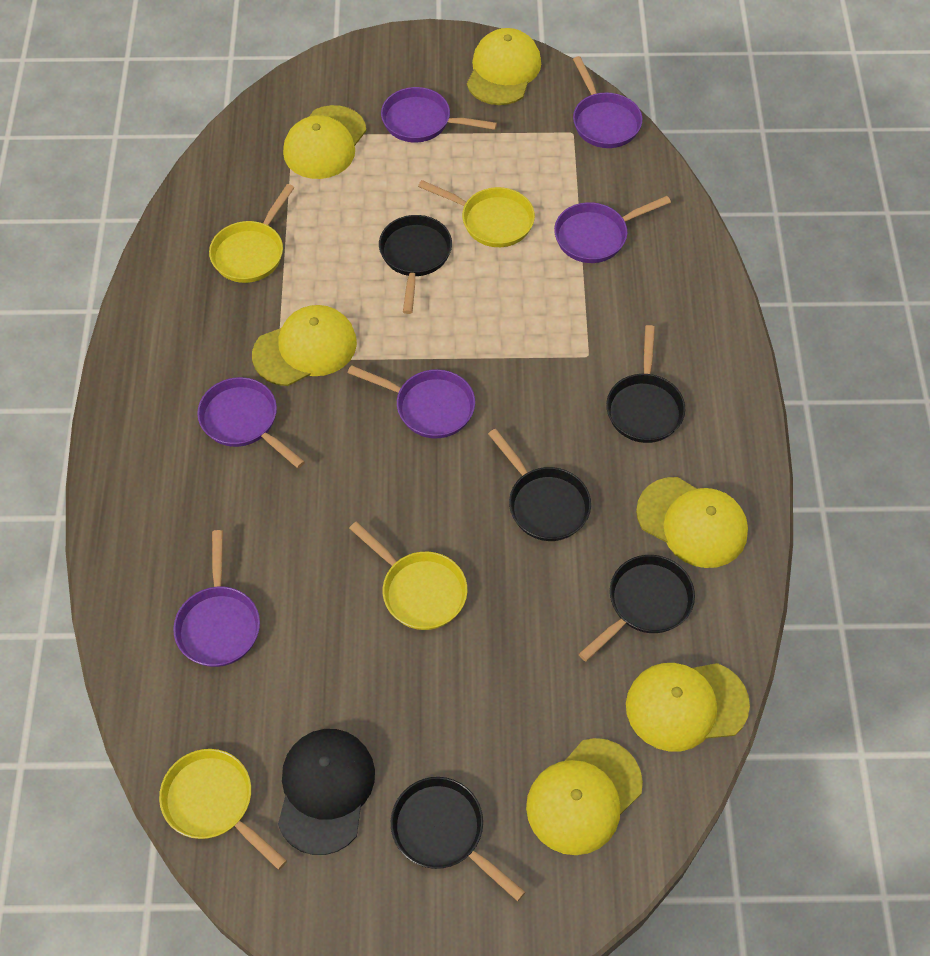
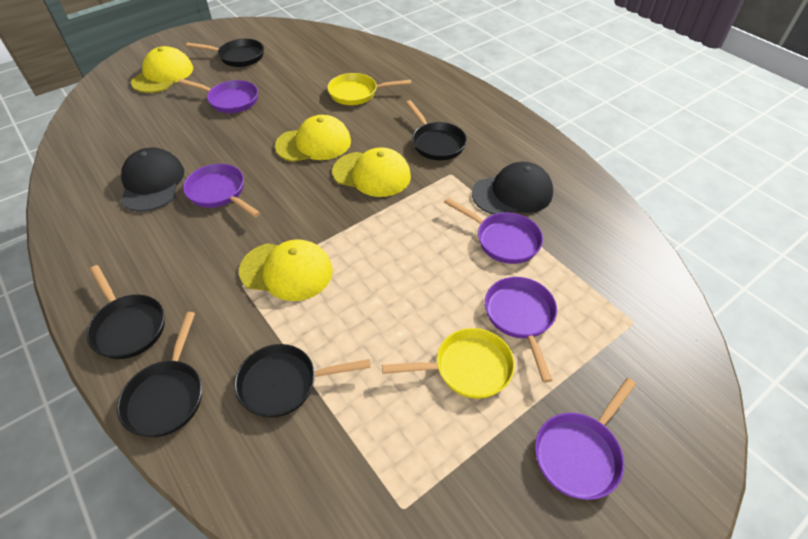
black cap: 1 -> 2
purple pan: 6 -> 5
yellow cap: 6 -> 4
yellow pan: 4 -> 2

